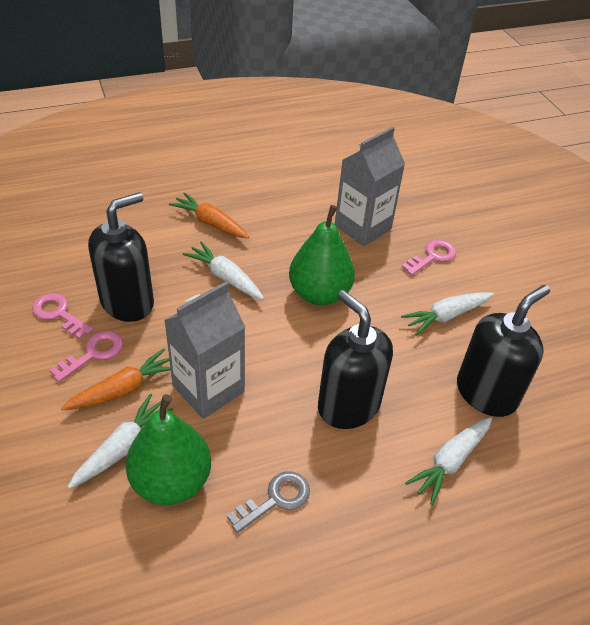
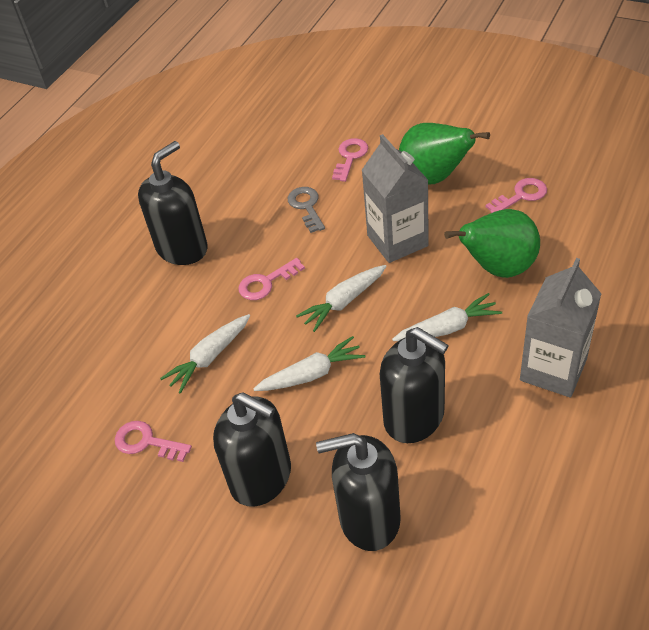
black soap dispenser: 3 -> 4
orange carrot: 2 -> 0
pink key: 3 -> 4

